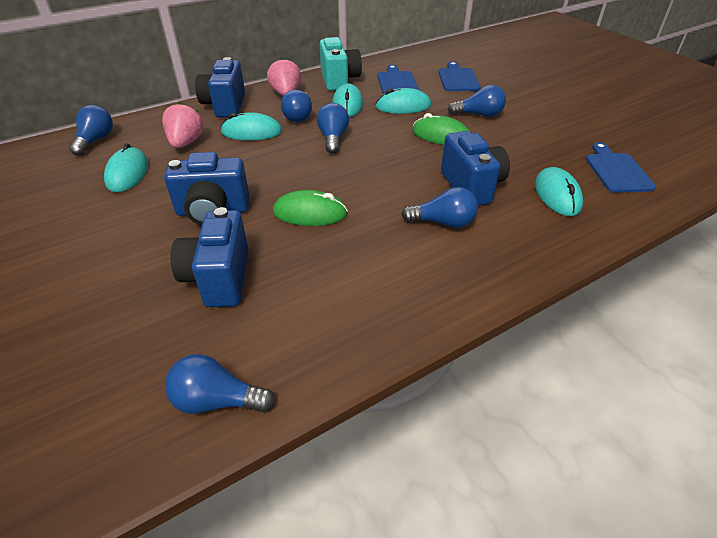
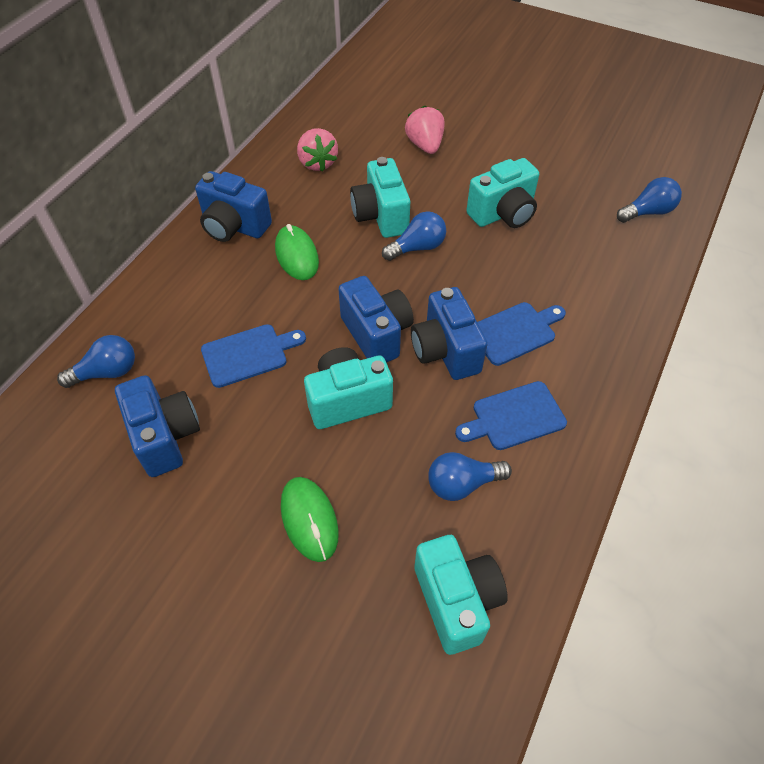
blue light bulb: 6 -> 4
turquoise camera: 1 -> 4
turquoise mouse: 5 -> 0

